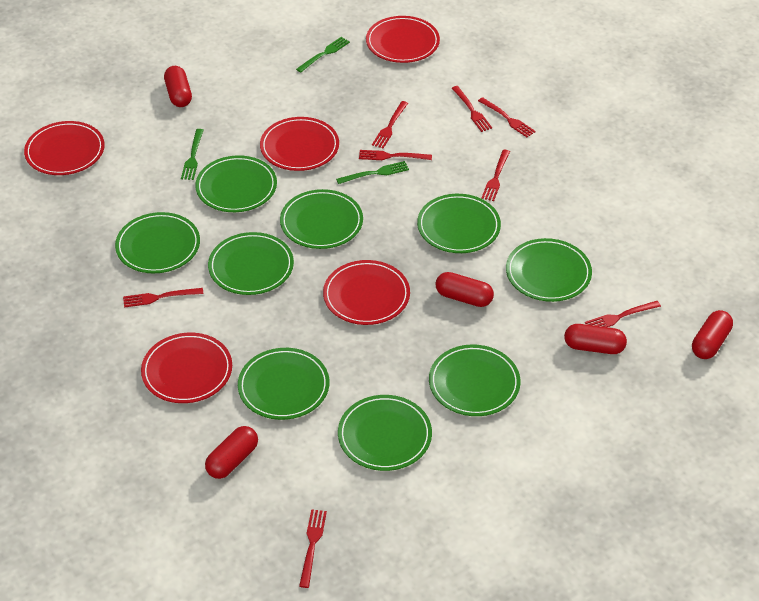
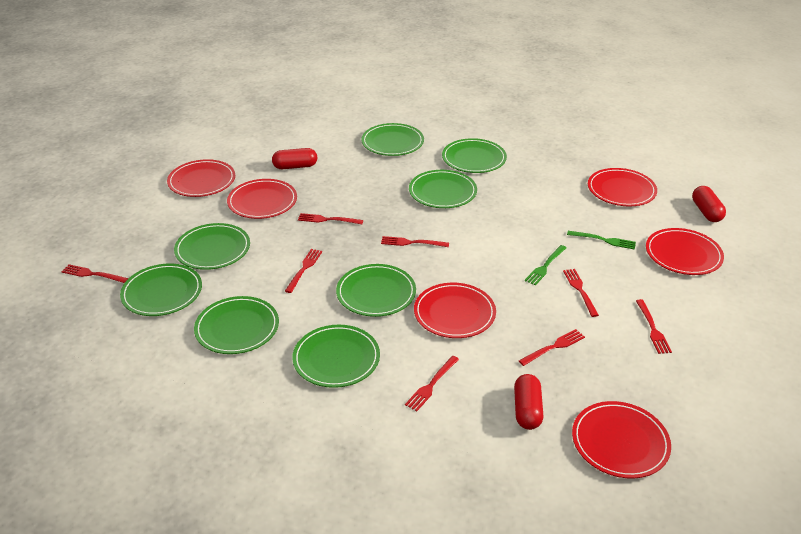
green fork: 3 -> 2
green plate: 9 -> 8
red capsule: 5 -> 3
red plate: 5 -> 6

